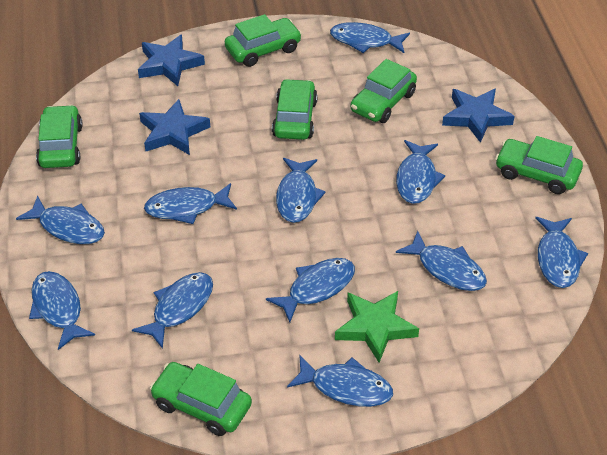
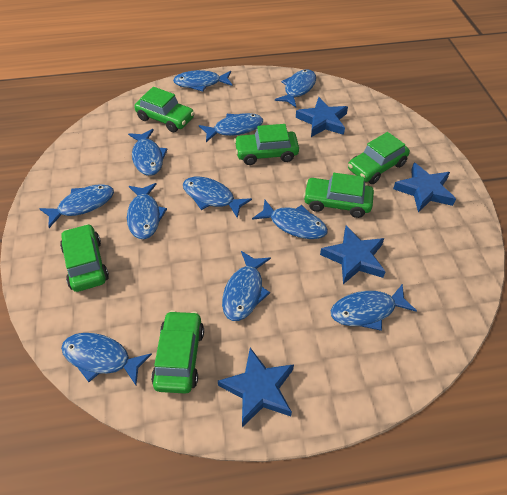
blue star: 3 -> 4
green star: 1 -> 0

